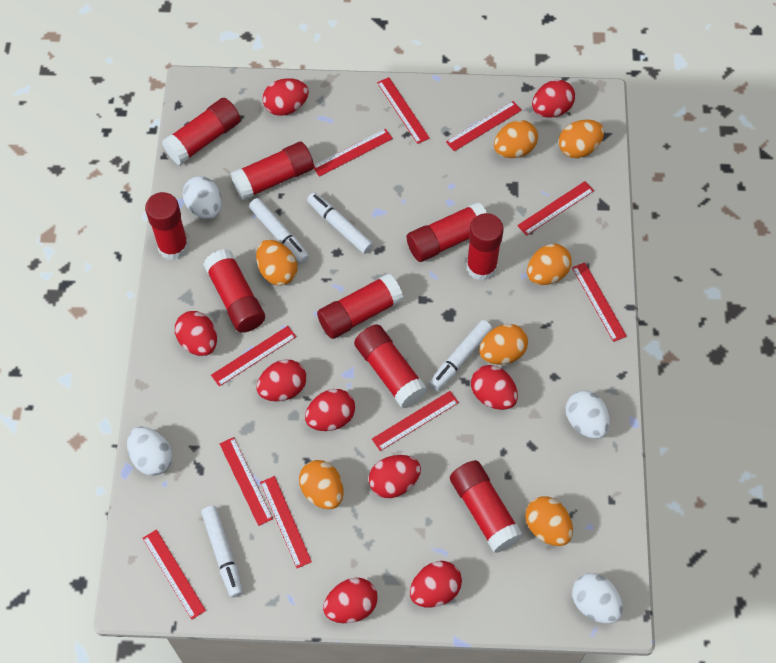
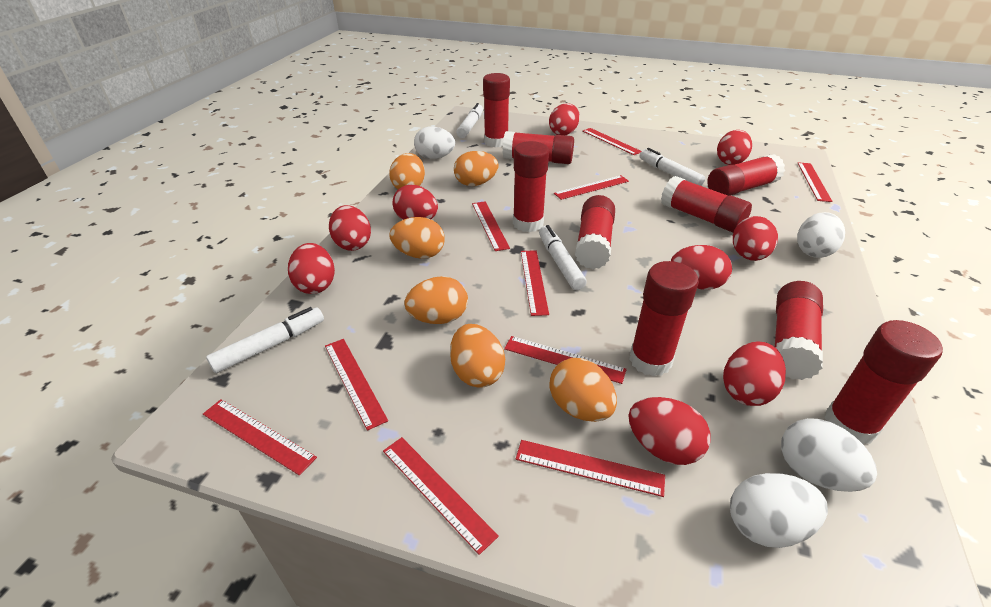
orange egg: 7 -> 6

